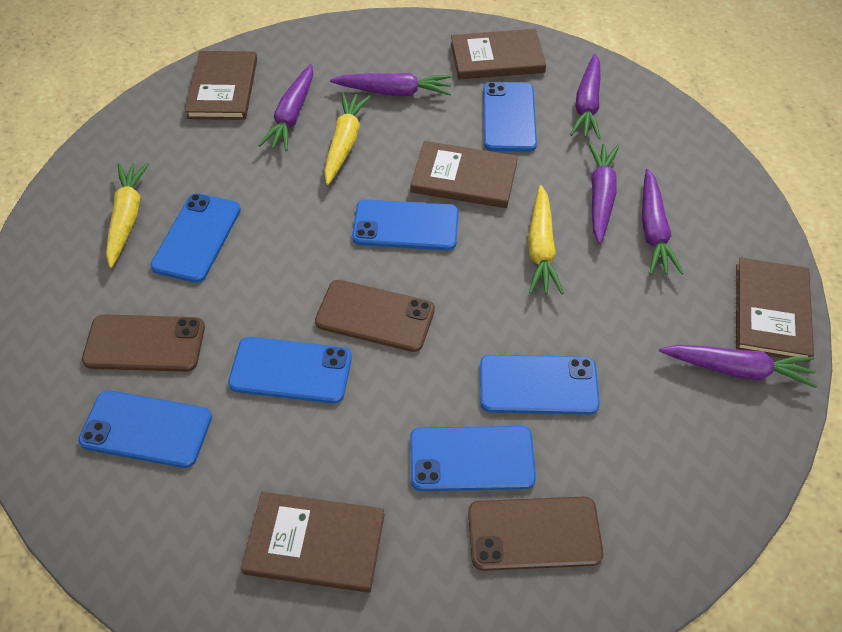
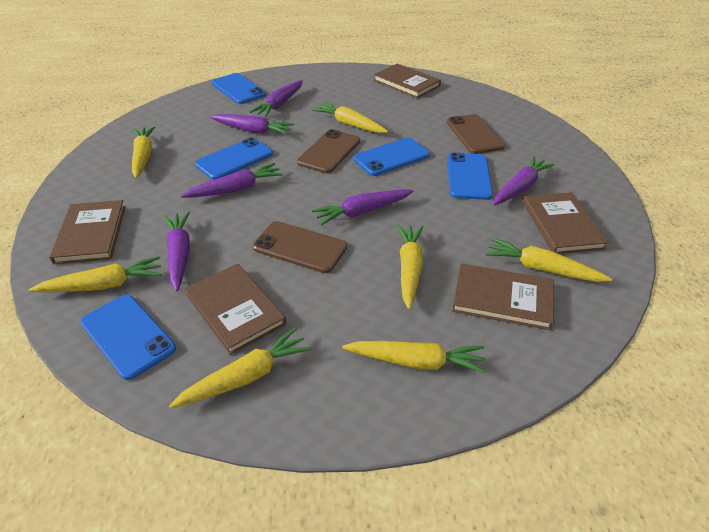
blue phone: 7 -> 5
yellow carrot: 3 -> 7

